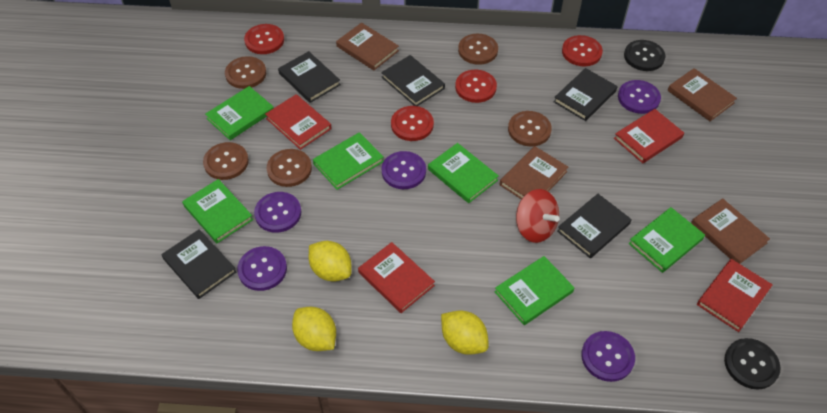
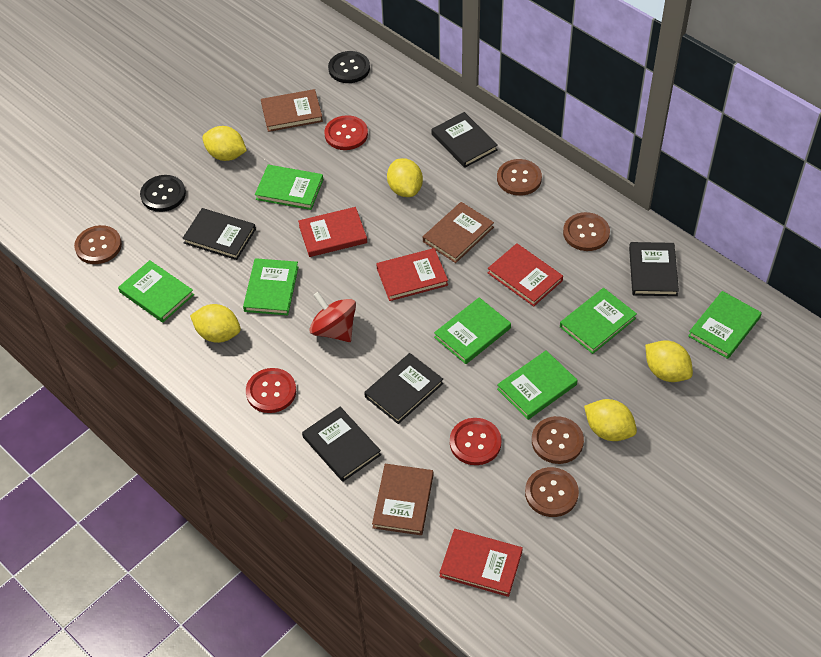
brown book: 4 -> 3
green book: 6 -> 7
purple button: 5 -> 0
red button: 4 -> 3
yellow lemon: 3 -> 5

